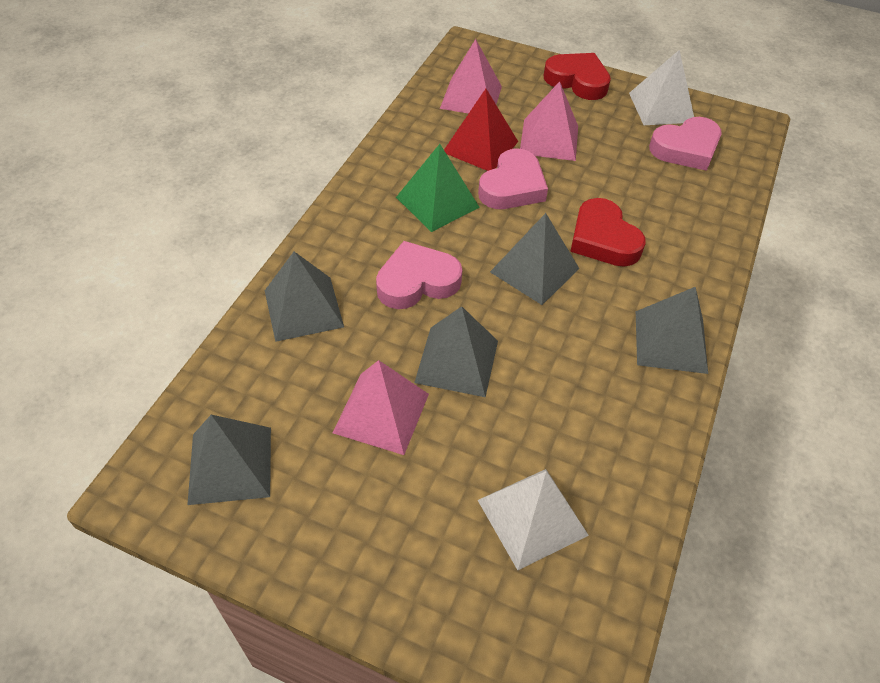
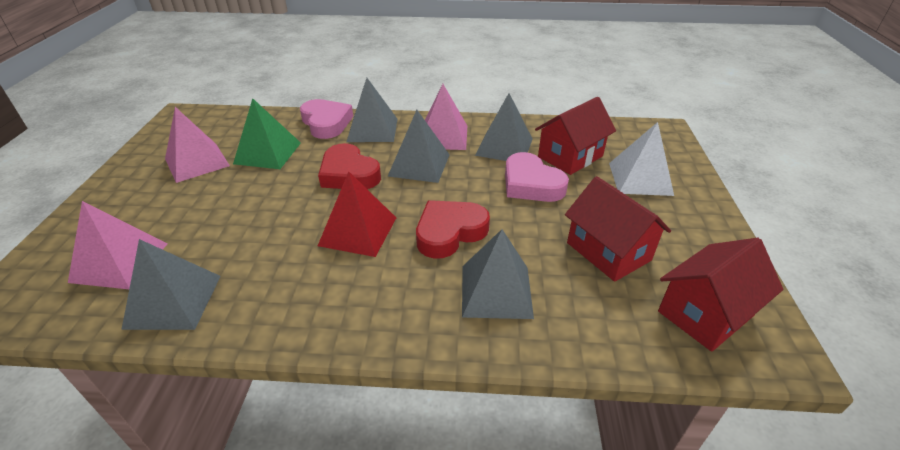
pink heart: 3 -> 2
red house: 0 -> 3
white pyramid: 2 -> 1

